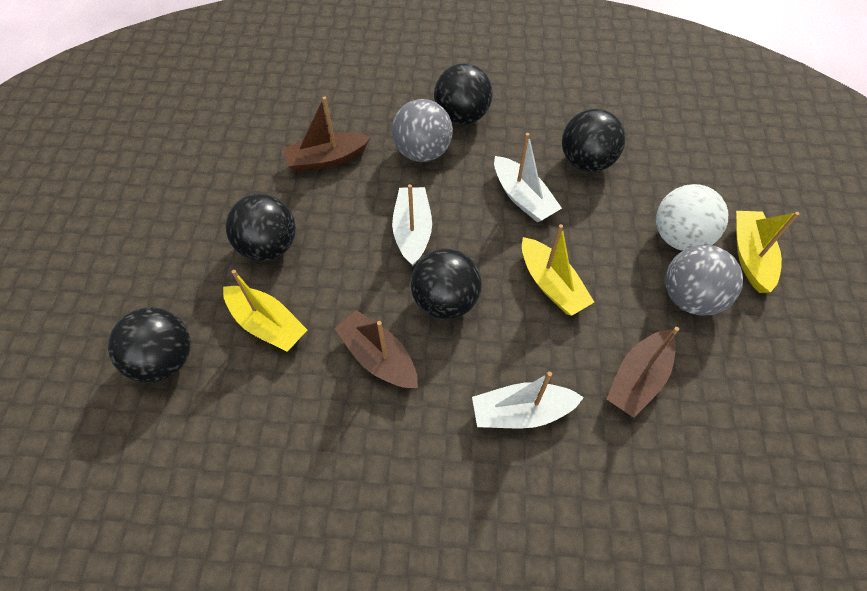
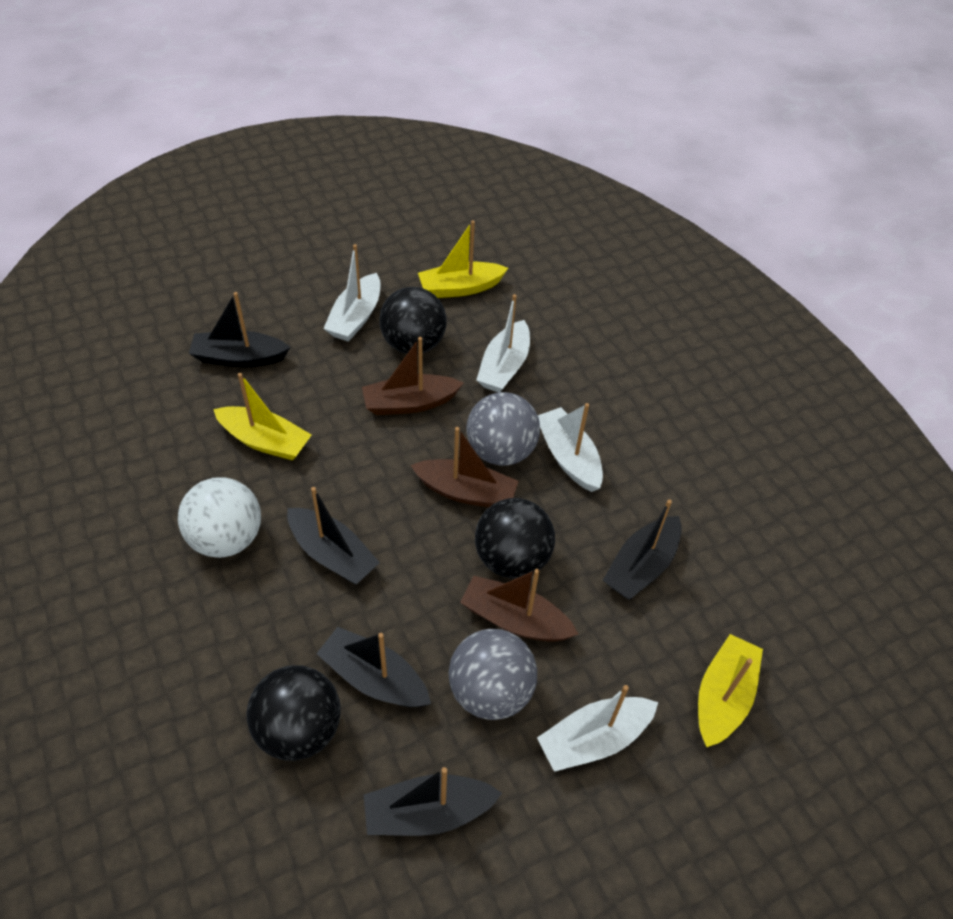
black ball: 5 -> 3
black boat: 0 -> 5
white boat: 3 -> 4

